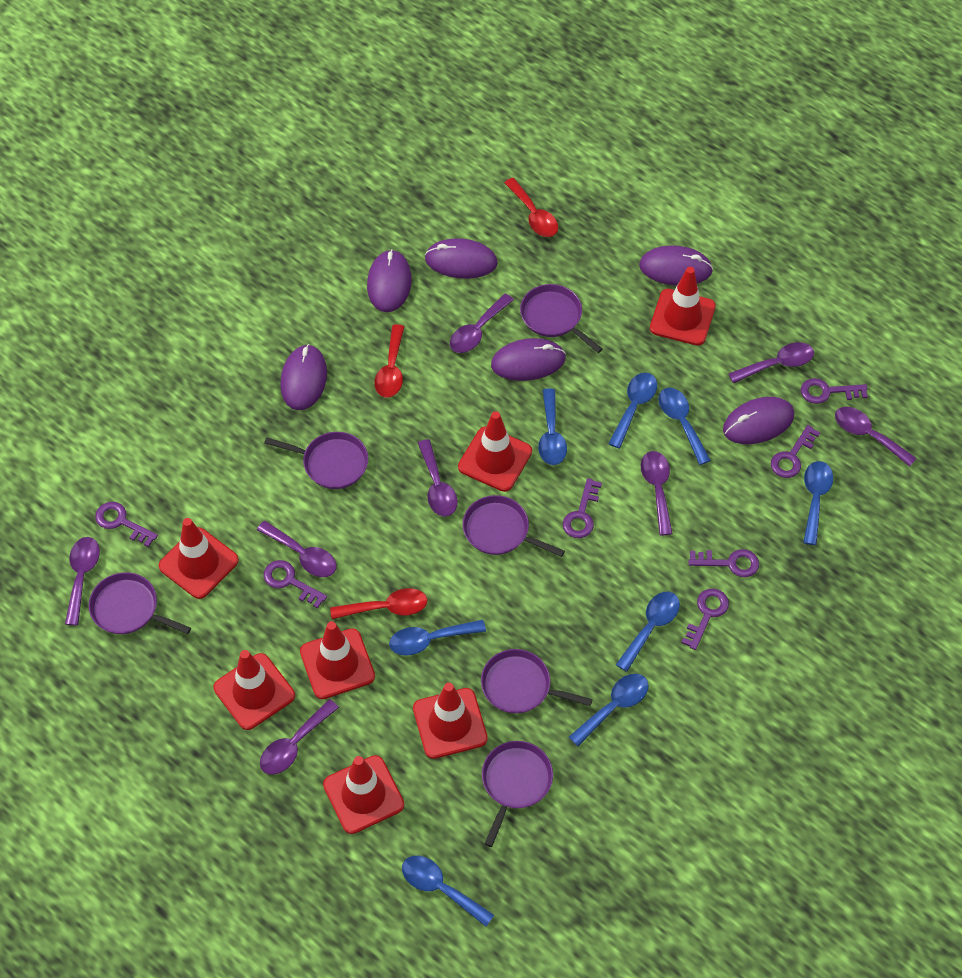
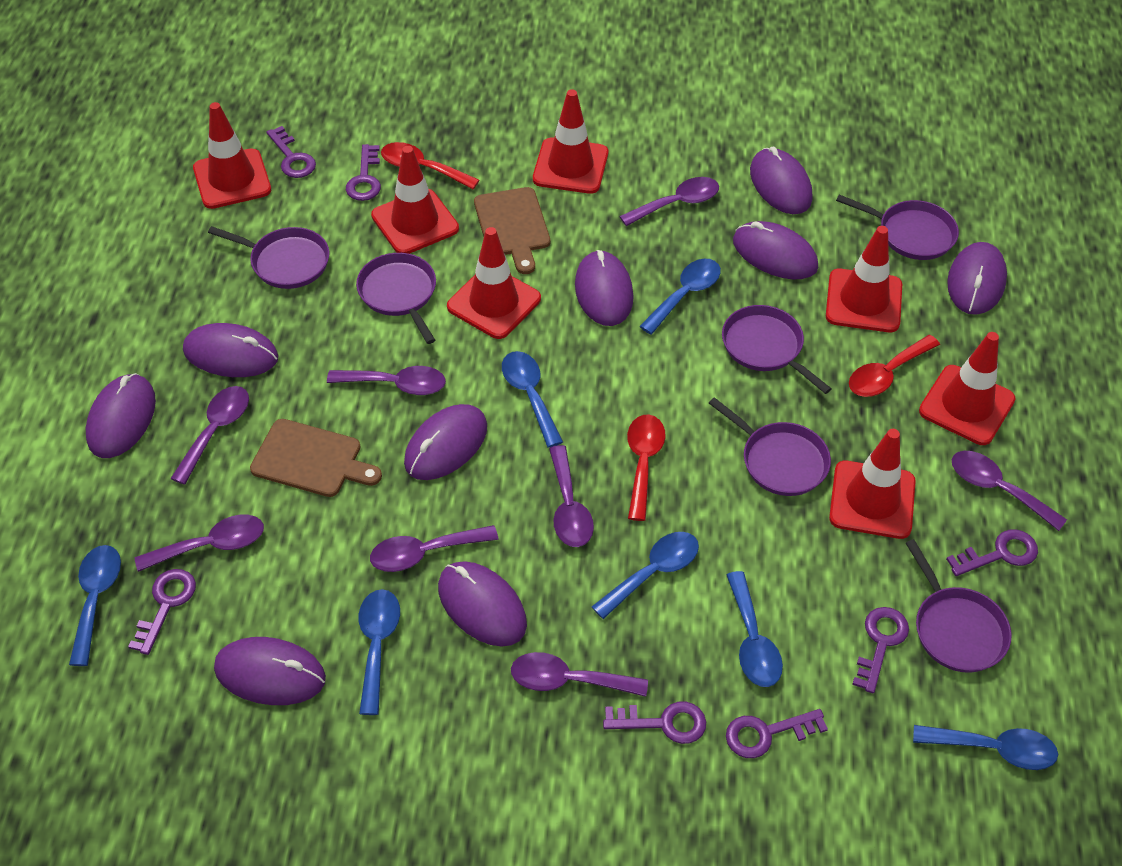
blue spoon: 8 -> 7
brown cutting board: 0 -> 2
purple mouse: 6 -> 9

